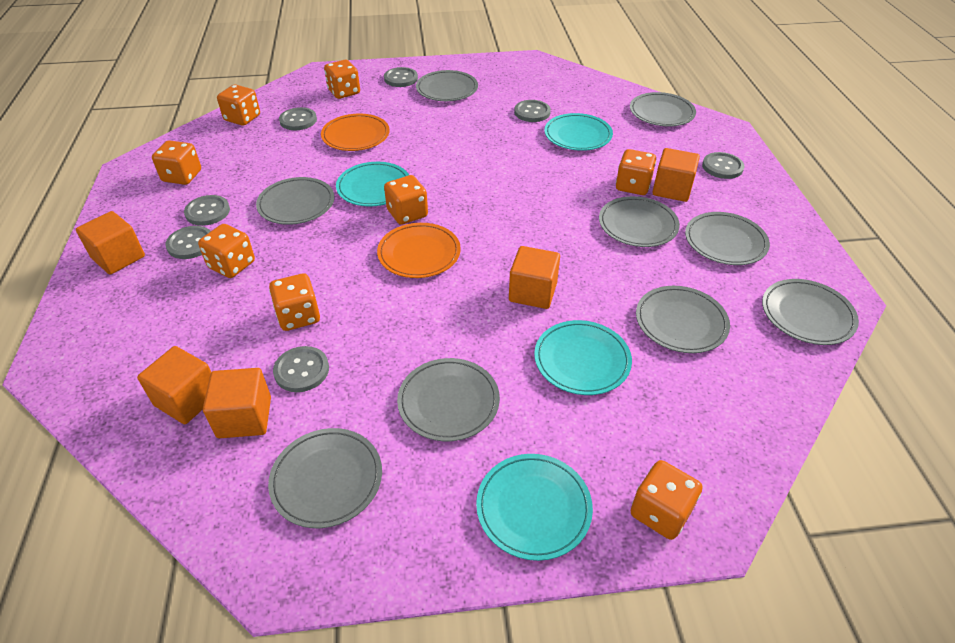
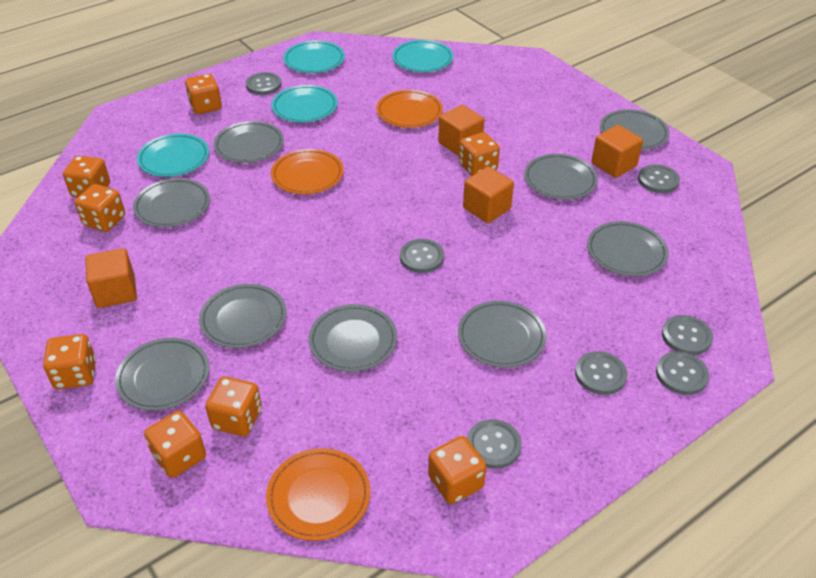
orange cube: 5 -> 4
orange plate: 2 -> 3

